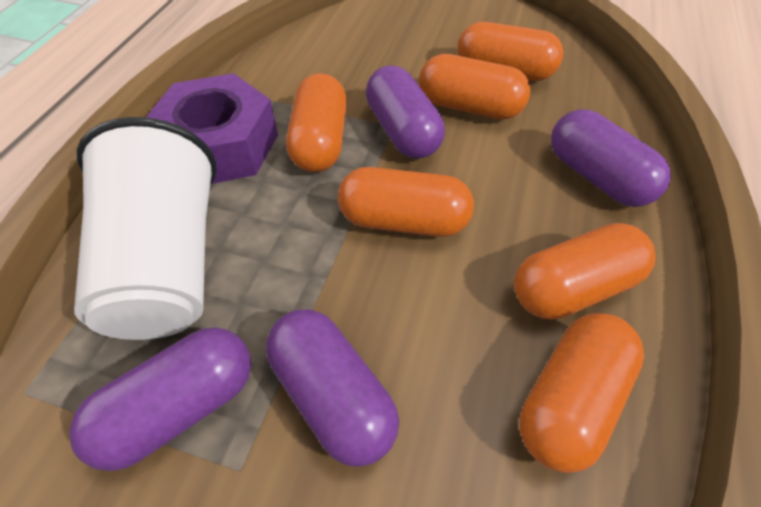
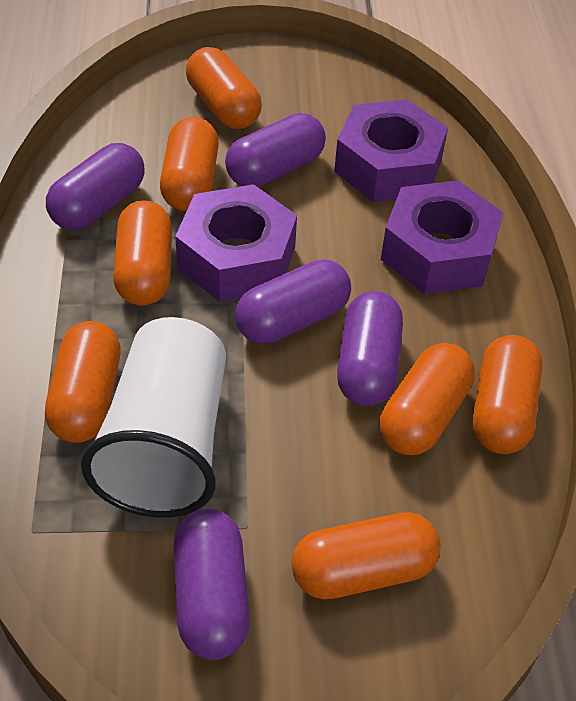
orange capsule: 6 -> 7
purple capsule: 4 -> 5
purple nut: 1 -> 3

